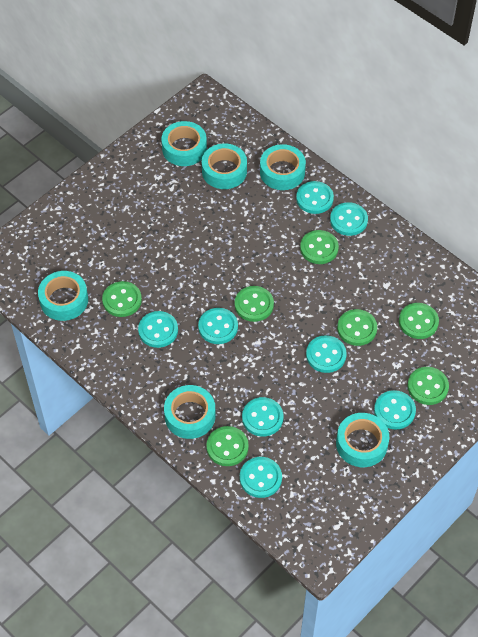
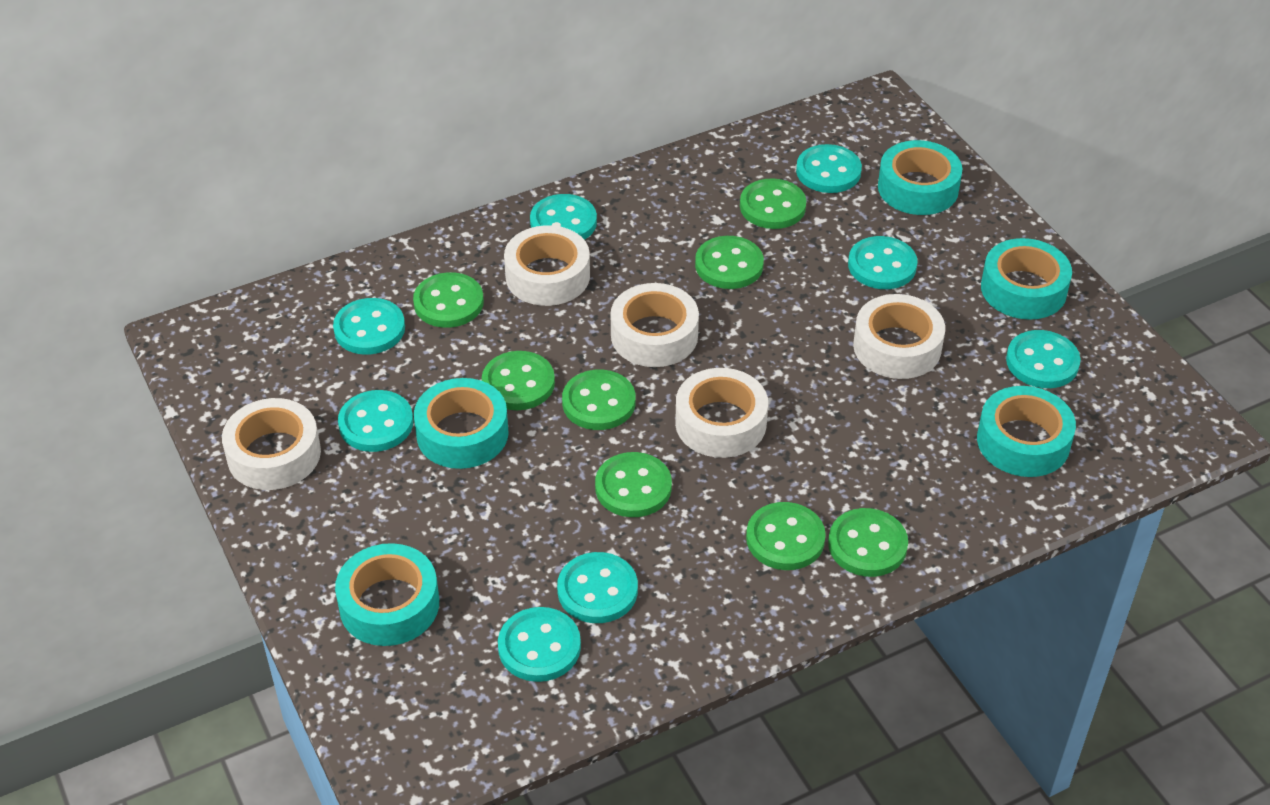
green button: 7 -> 8
turquoise tape: 6 -> 5
white tape: 0 -> 5

